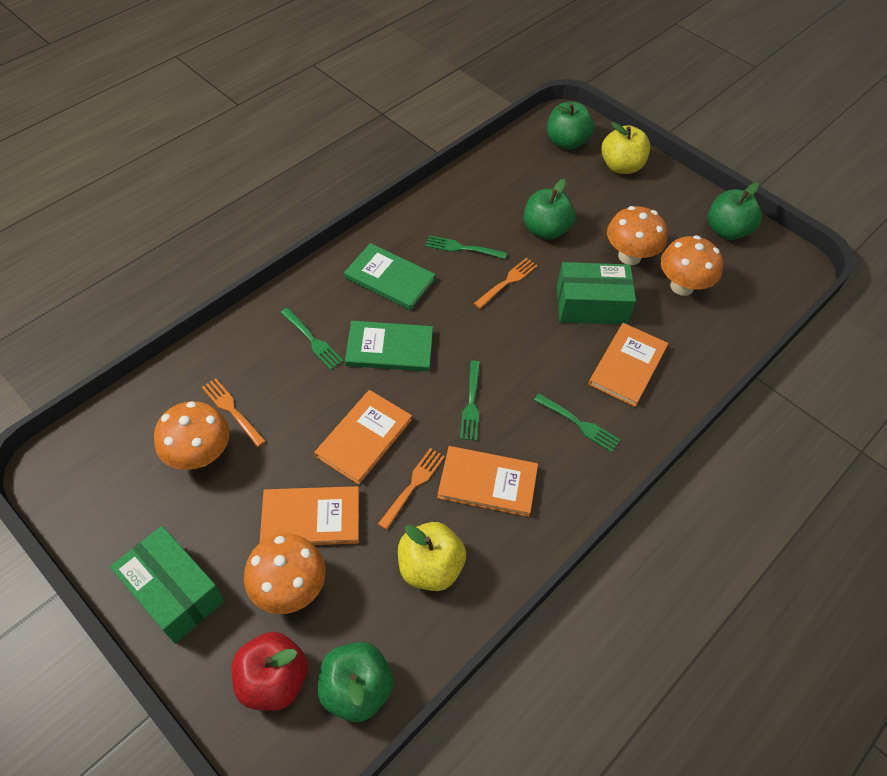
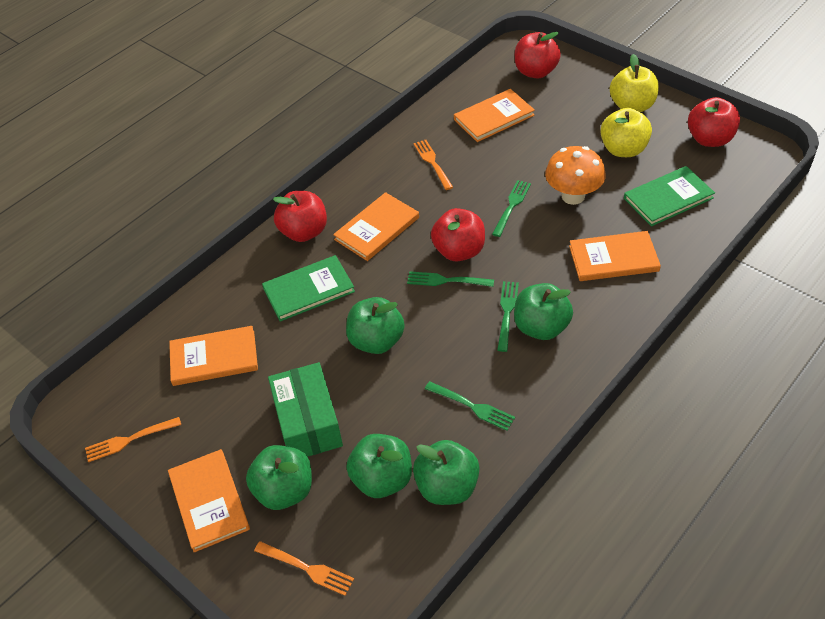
green apple: 4 -> 5
green box: 2 -> 1
orange book: 4 -> 5
orange mushroom: 4 -> 1
red apple: 1 -> 4

